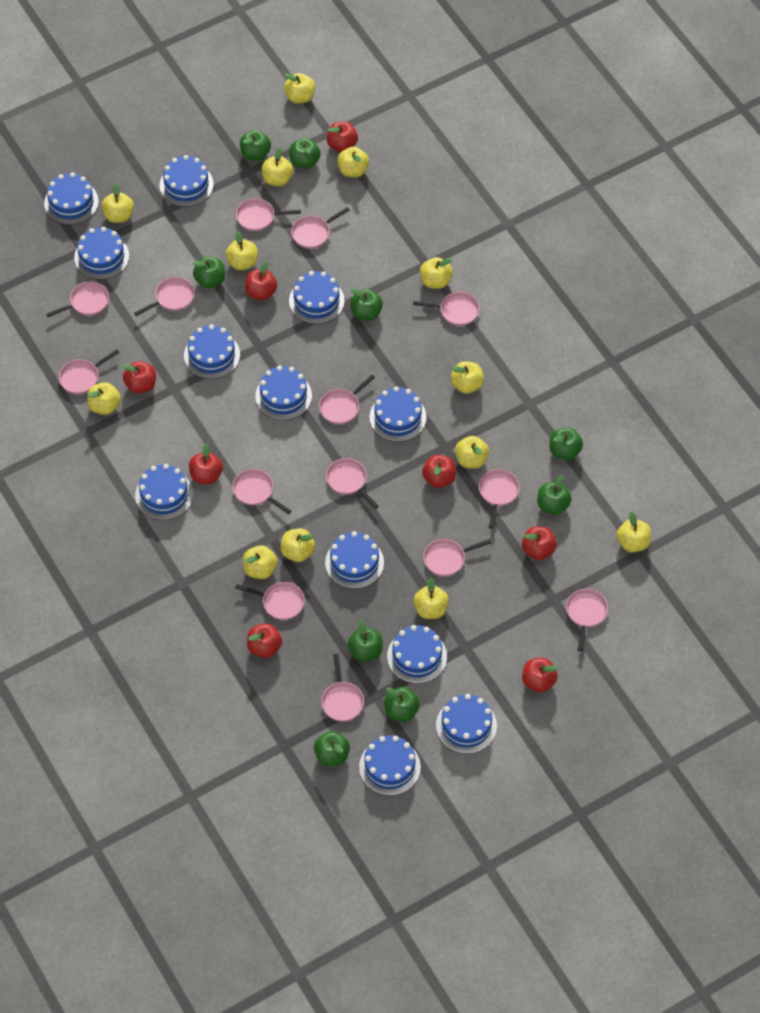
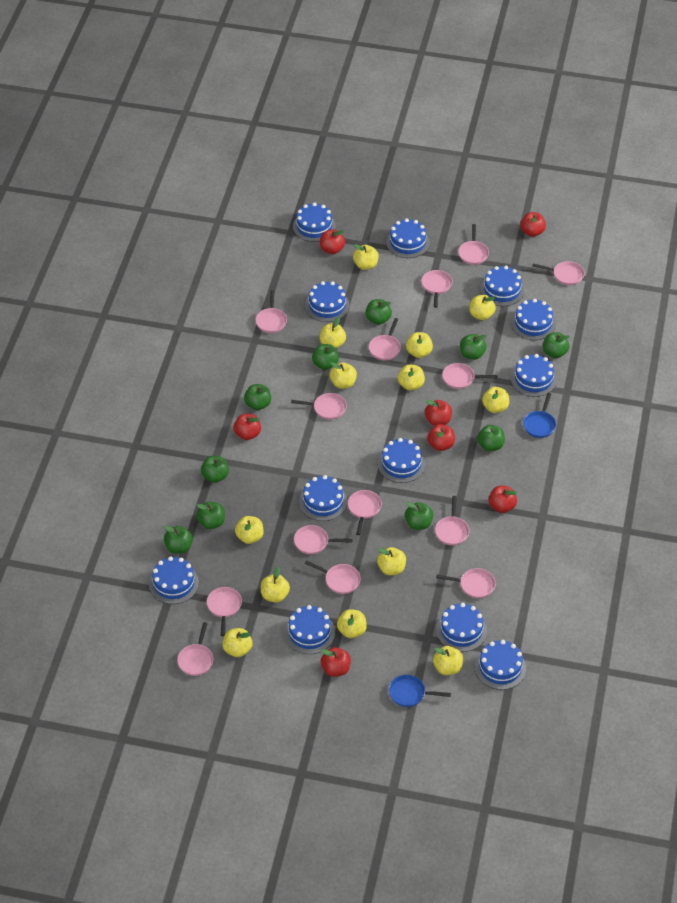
blue pan: 0 -> 2
green apple: 9 -> 10
red apple: 8 -> 7

